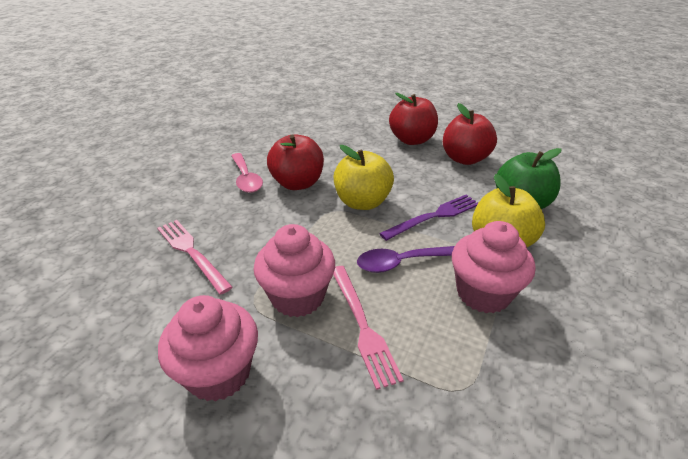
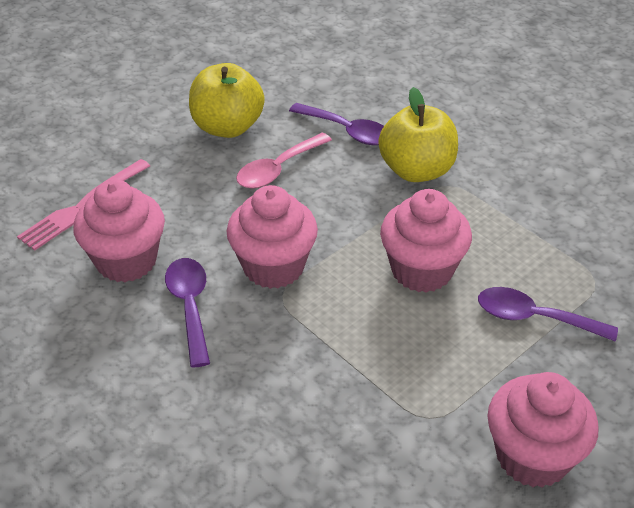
green apple: 1 -> 0
pink cupcake: 3 -> 4
pink fork: 2 -> 1
purple fork: 1 -> 0
purple spoon: 1 -> 3
red apple: 3 -> 0

